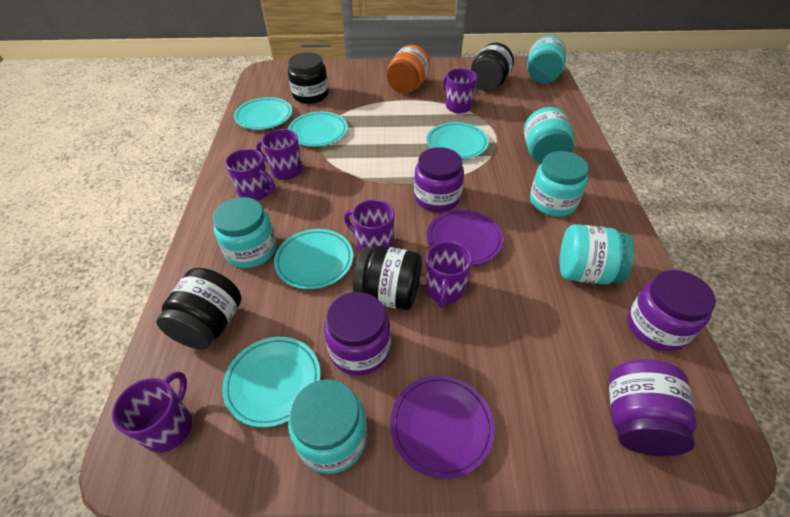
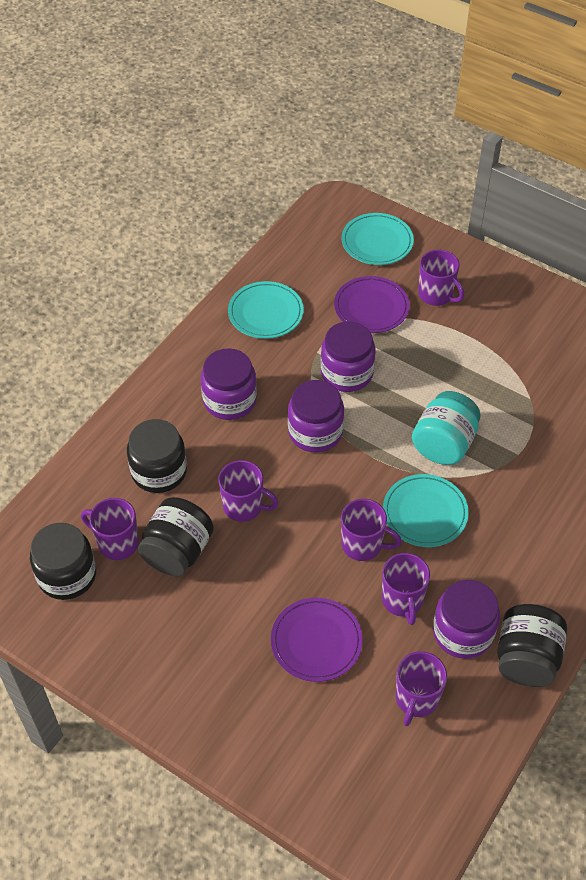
orange jar: 1 -> 0
turquoise jar: 6 -> 1
turquoise plate: 5 -> 3

